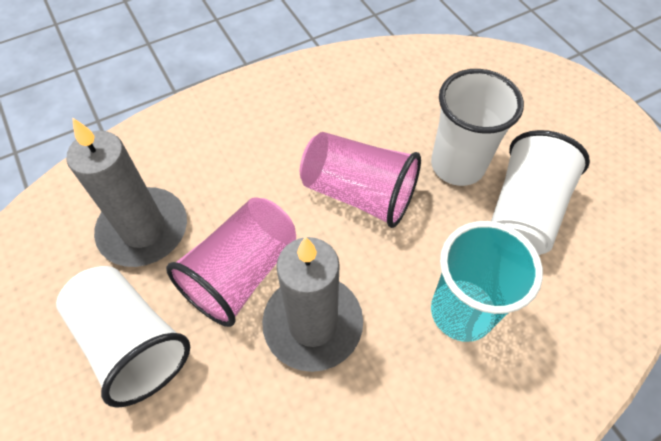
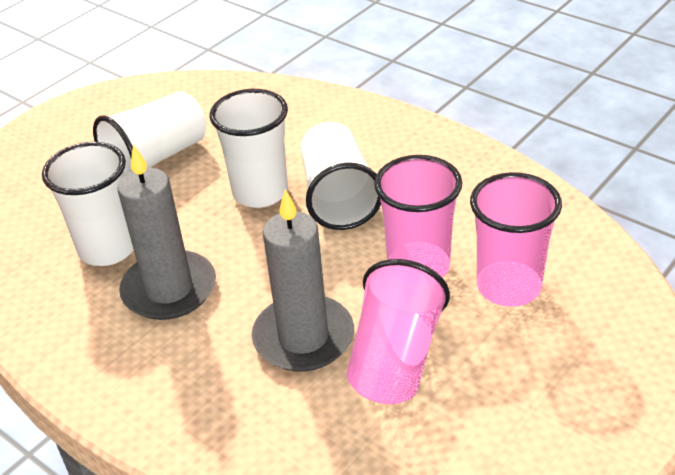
pink cup: 2 -> 3
turquoise cup: 1 -> 0
white cup: 3 -> 4

